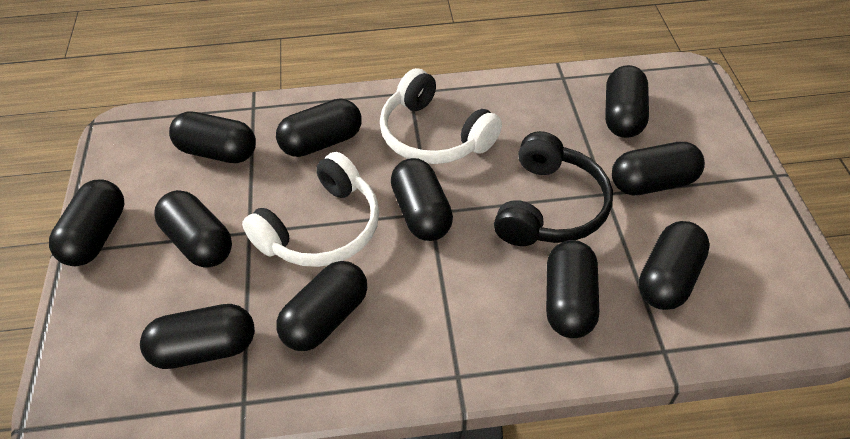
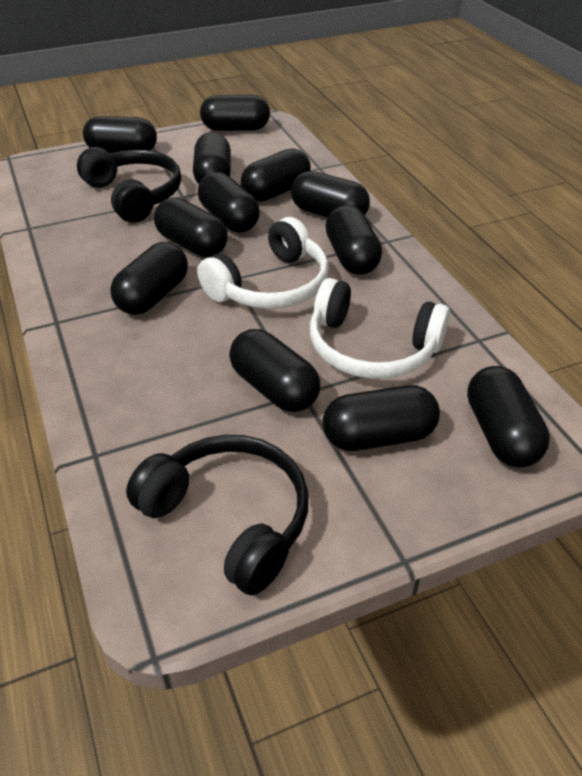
black capsule: 11 -> 12
black headphones: 1 -> 2

